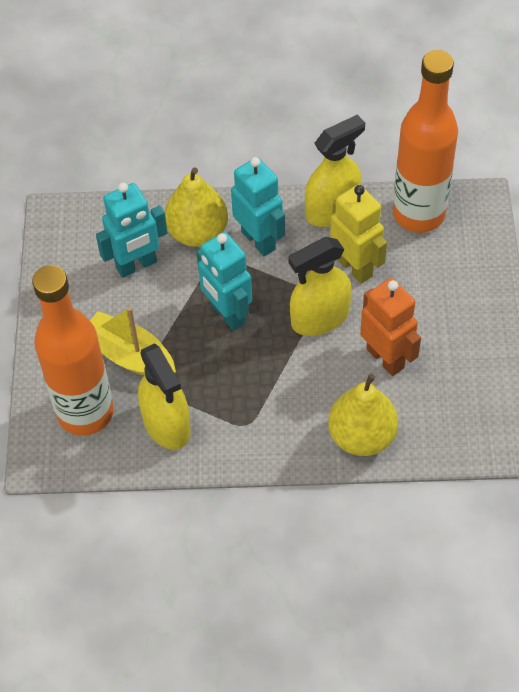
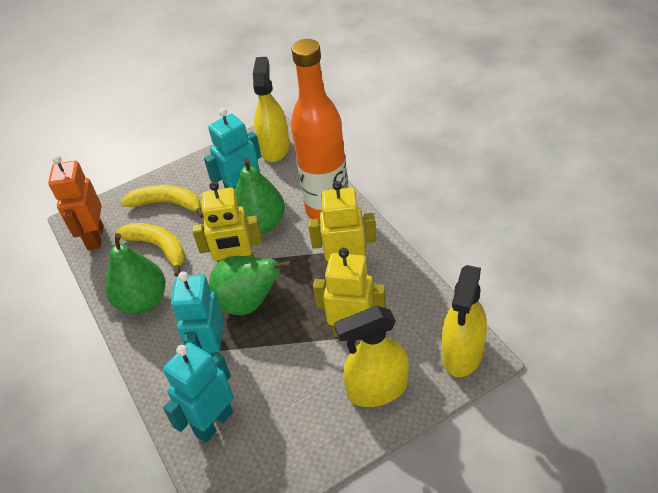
green pear: 0 -> 3
orange bottle: 2 -> 1
yellow banana: 0 -> 2
yellow boat: 1 -> 0
yellow pear: 2 -> 0
yellow robot: 1 -> 3

